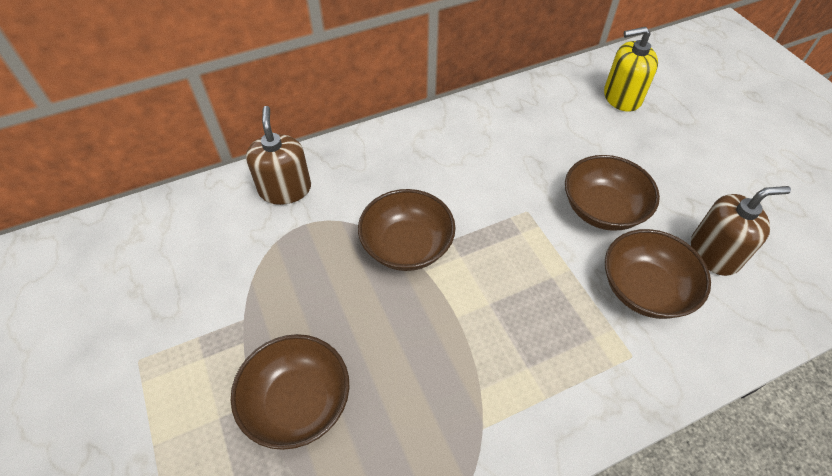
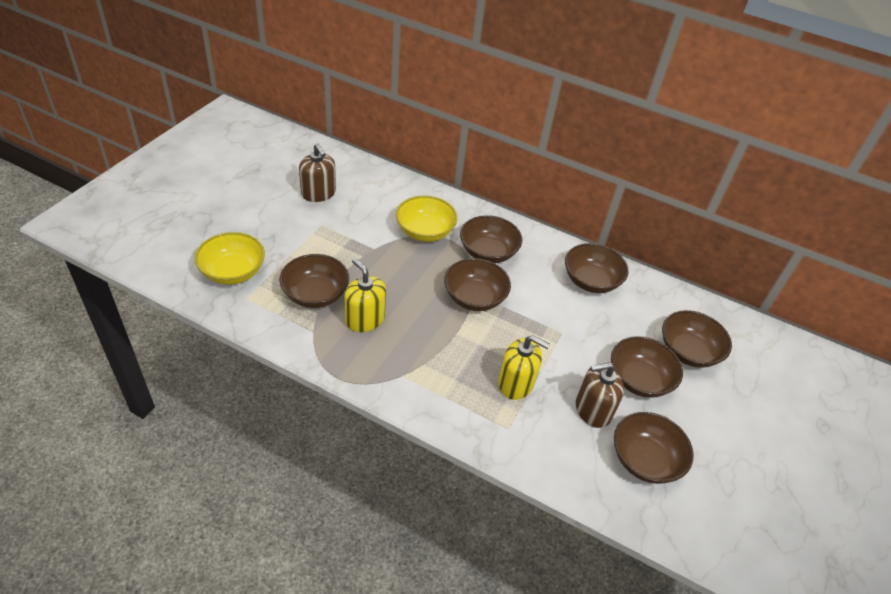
brown bowl: 4 -> 7
yellow bowl: 0 -> 2
yellow soap dispenser: 1 -> 2

